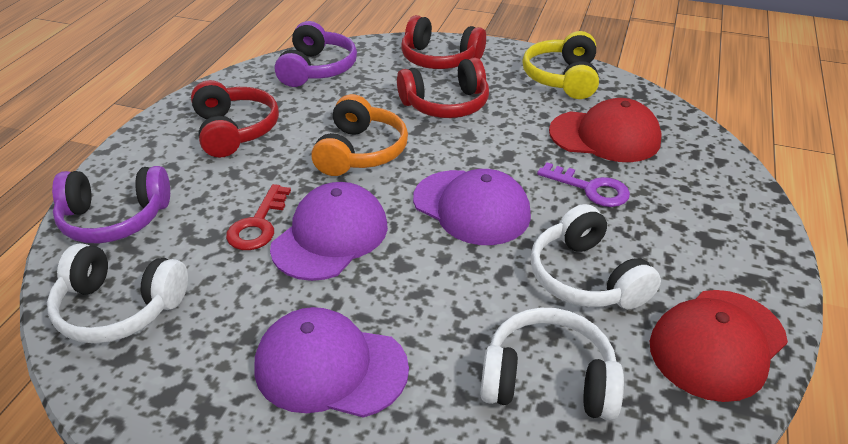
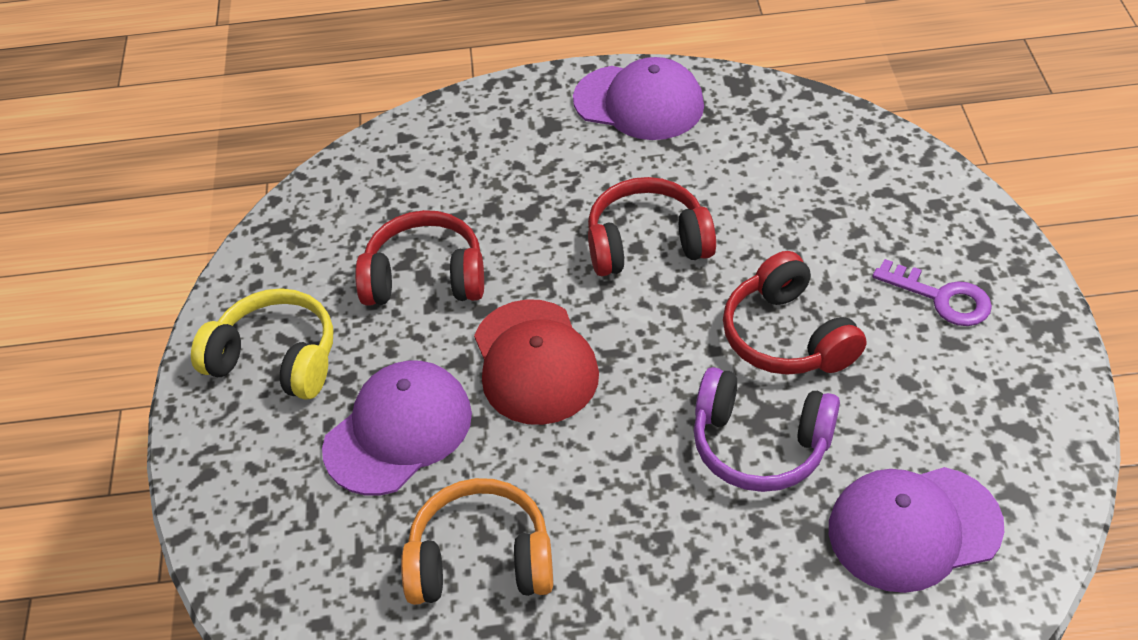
purple headphones: 2 -> 1
red cap: 2 -> 1
red key: 1 -> 0
white headphones: 3 -> 0

